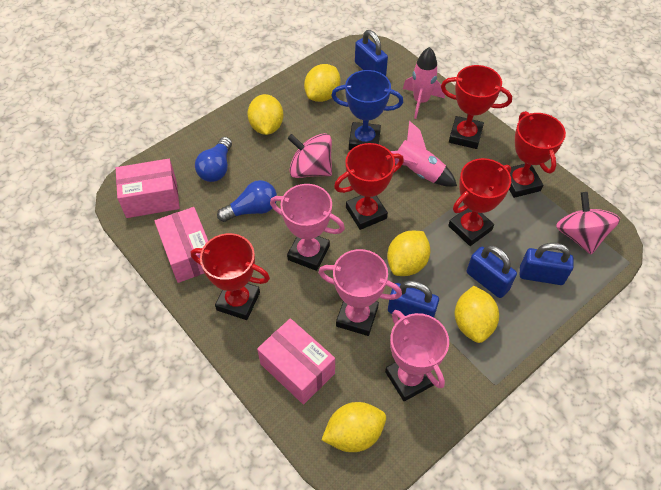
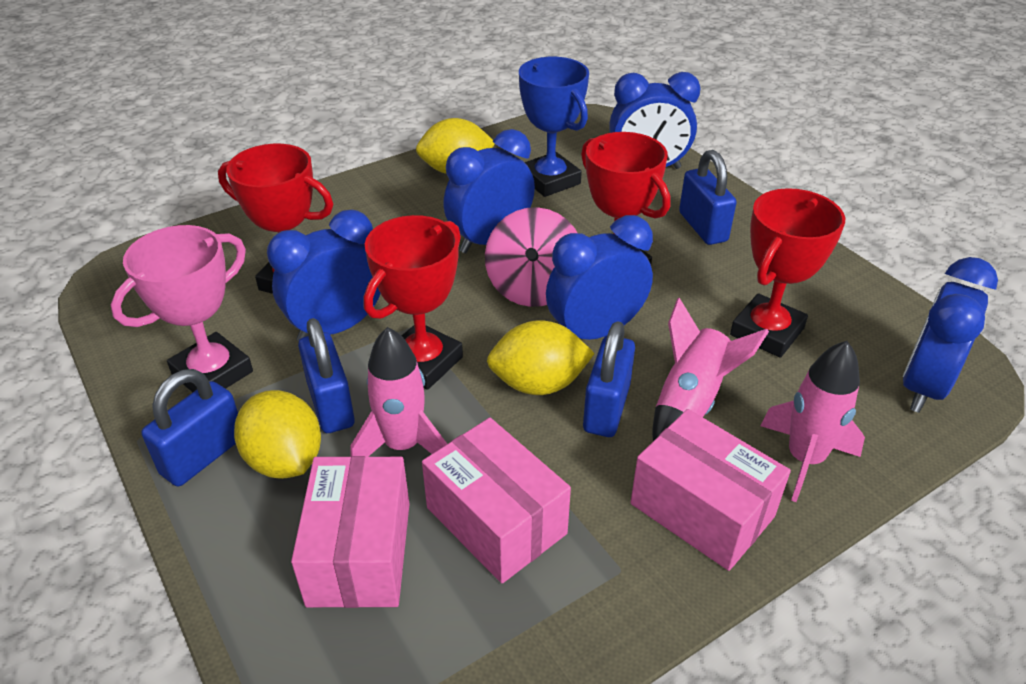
blue clock: 0 -> 5
blue light bulb: 2 -> 0
pink rocket: 2 -> 3
pink spinning top: 2 -> 1
pink trophy: 3 -> 1
red trophy: 5 -> 4
yellow lemon: 5 -> 3

